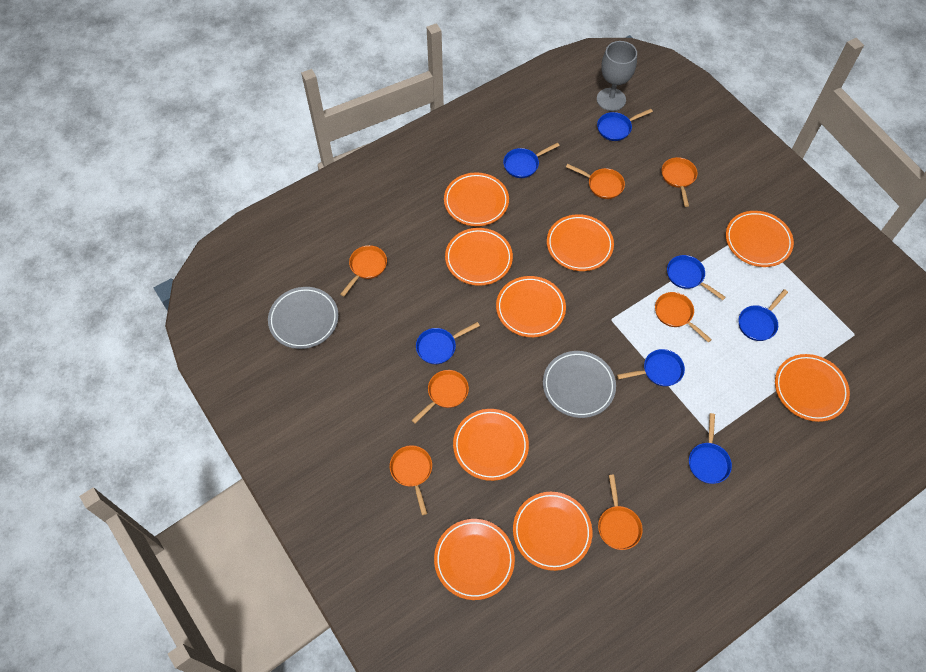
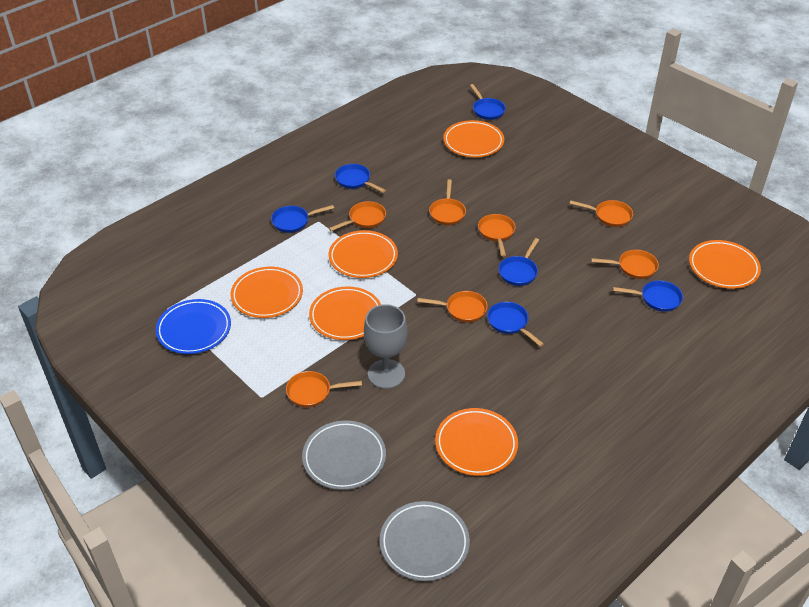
blue pan: 7 -> 6
blue plate: 0 -> 1
orange plate: 9 -> 6

